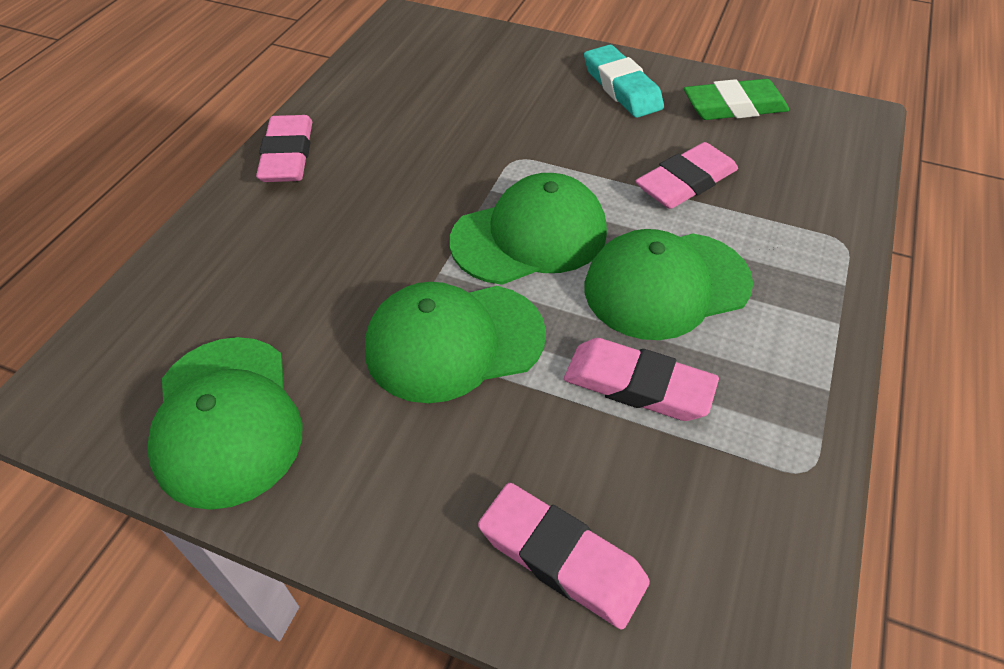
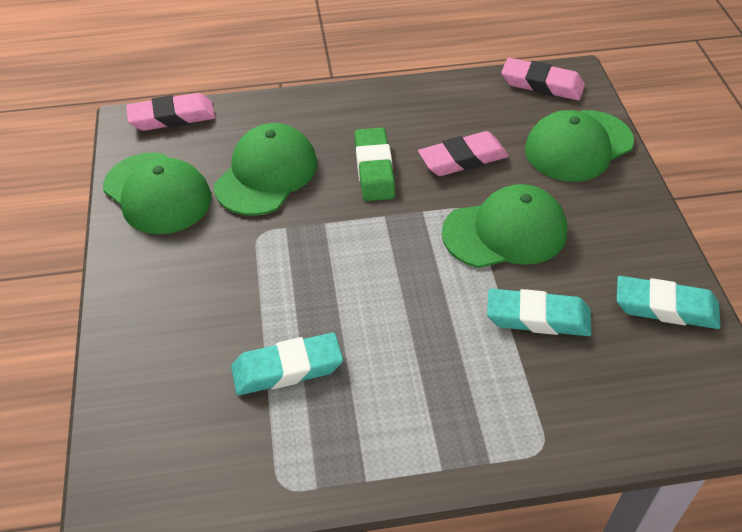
pink eraser: 4 -> 3
turquoise eraser: 1 -> 3

